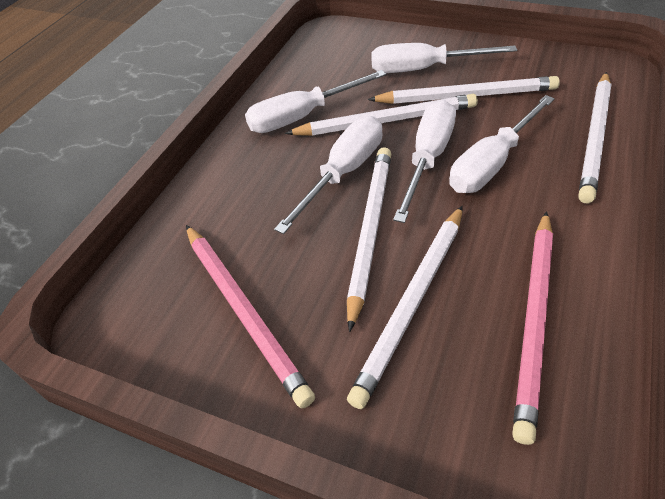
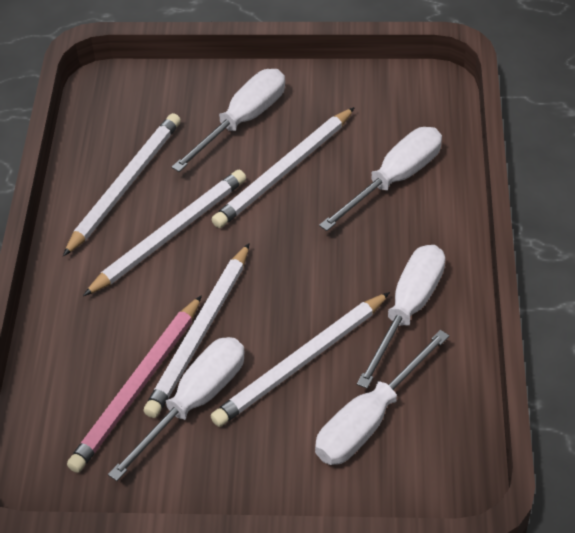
pink pencil: 2 -> 1

